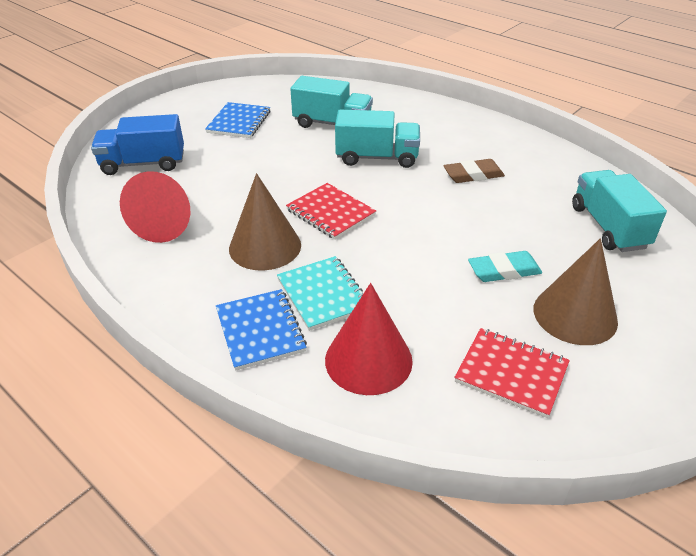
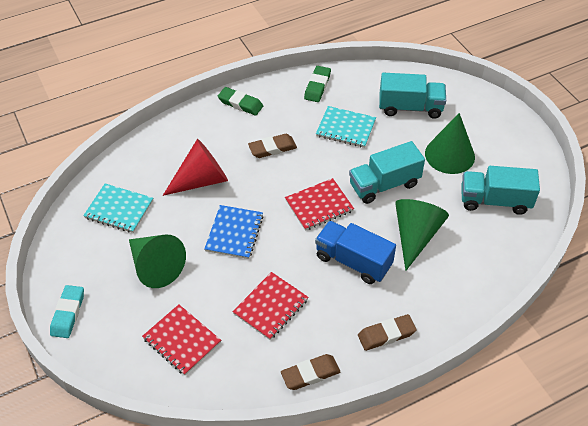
blue notebook: 2 -> 1
brown cone: 2 -> 0
brown eraser: 1 -> 3
green cone: 0 -> 3
green eraser: 0 -> 2
red cone: 2 -> 1
red notebook: 2 -> 3
turquoise notebook: 1 -> 2

